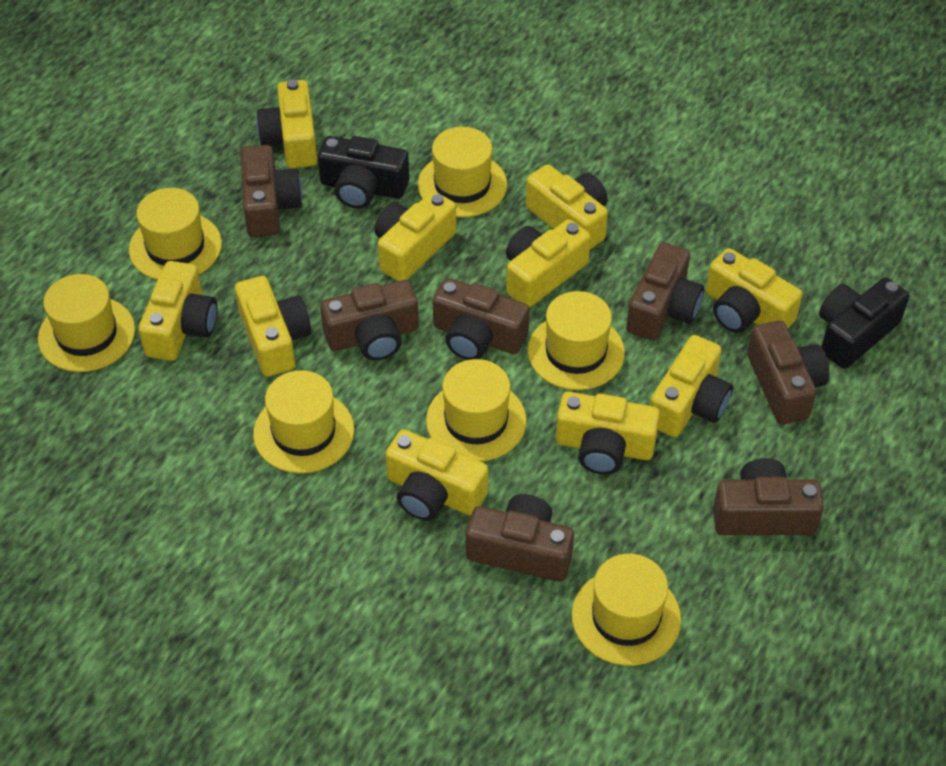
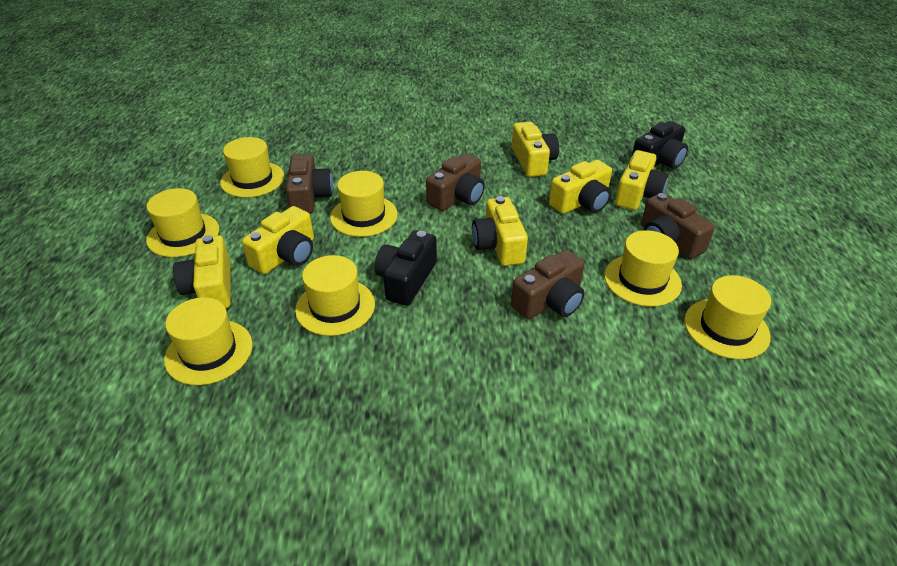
brown camera: 7 -> 4
yellow camera: 10 -> 6

